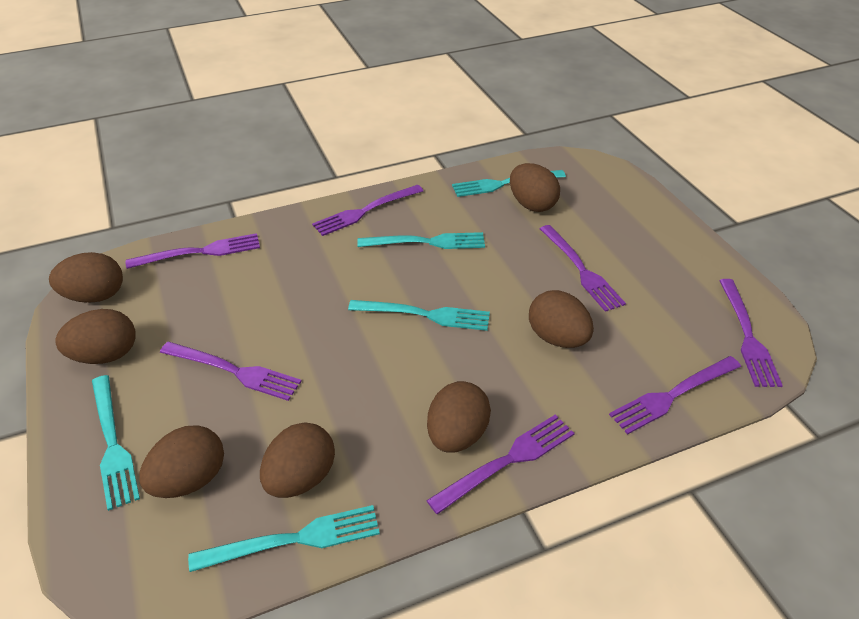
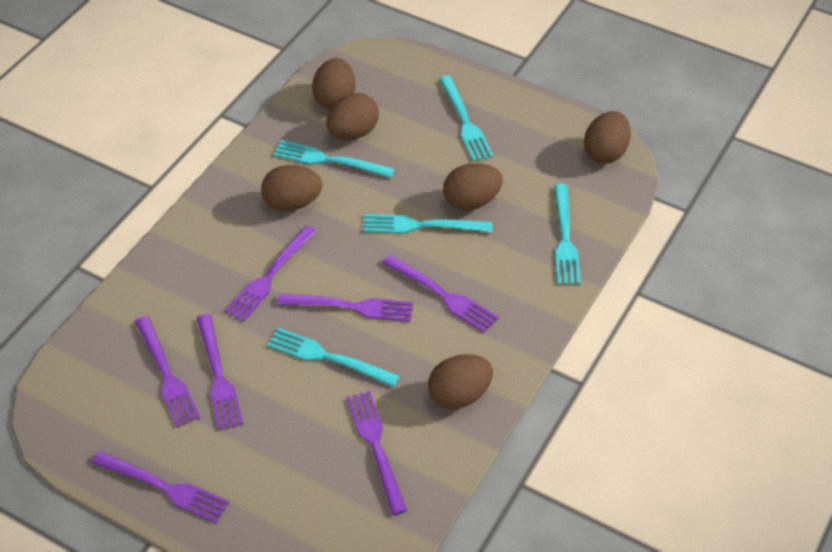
brown egg: 7 -> 6

